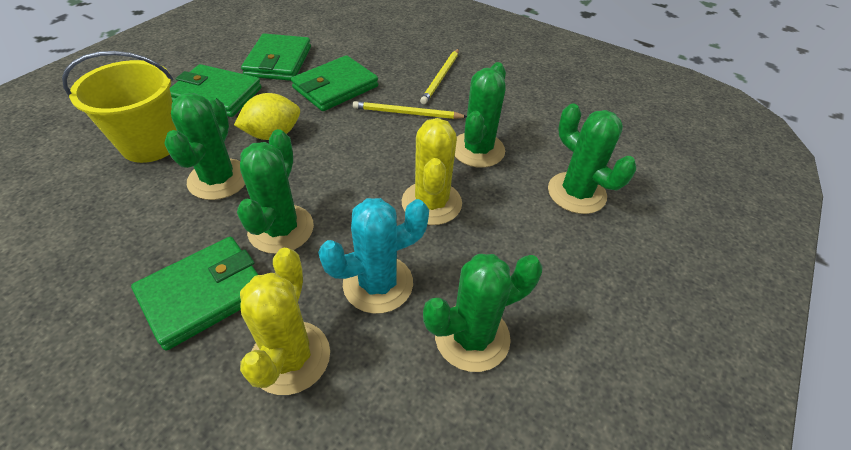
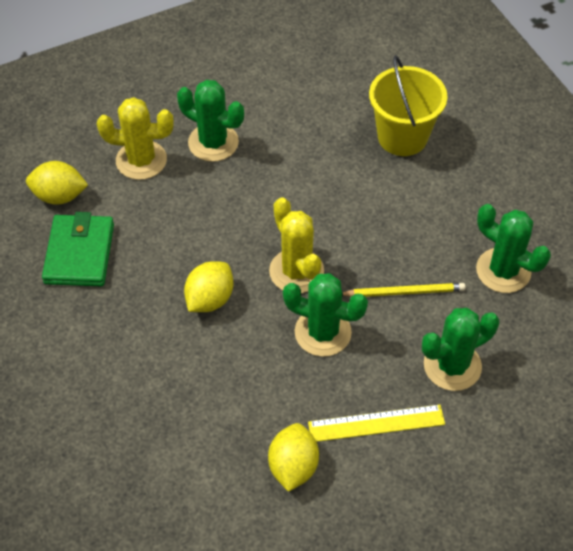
green cactus: 5 -> 4
green wallet: 4 -> 1
turquoise cactus: 1 -> 0
yellow lemon: 1 -> 3
yellow pencil: 2 -> 1
yellow ruler: 0 -> 1

